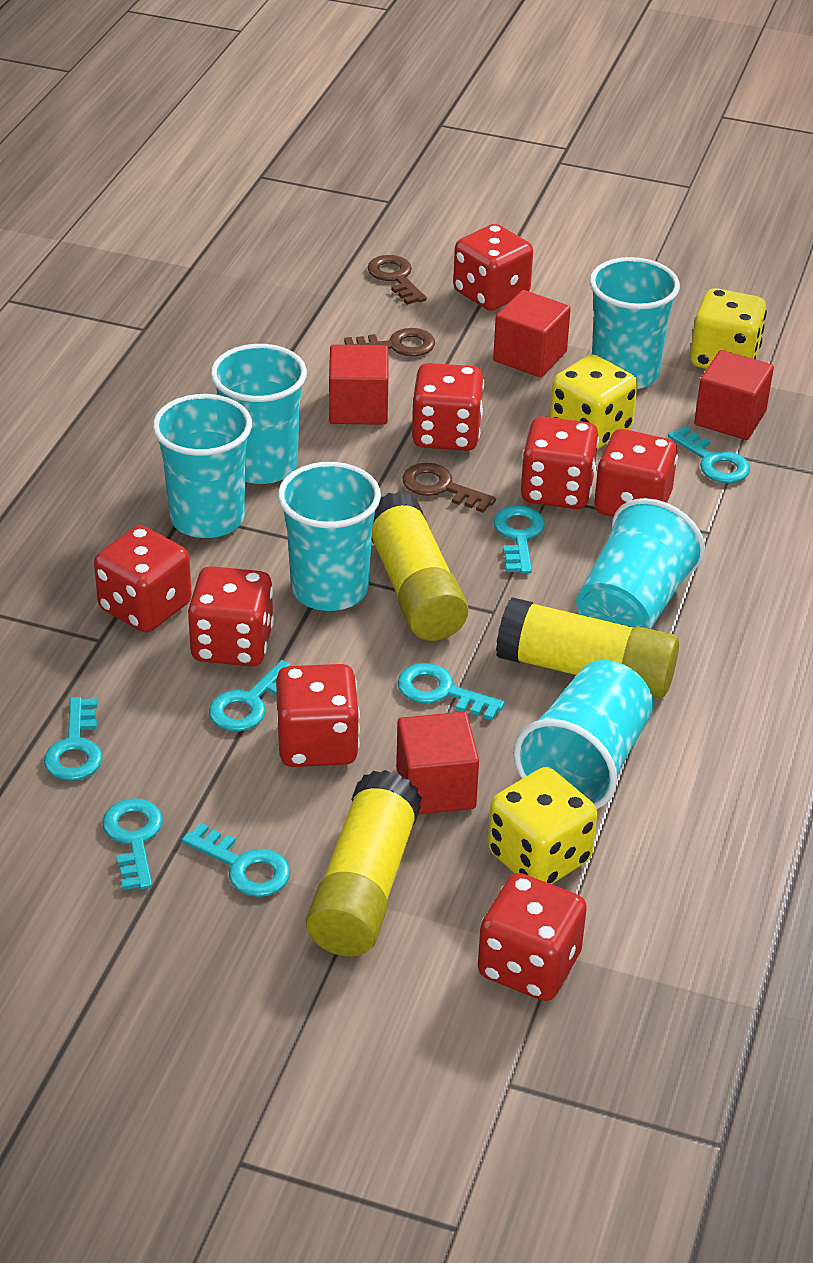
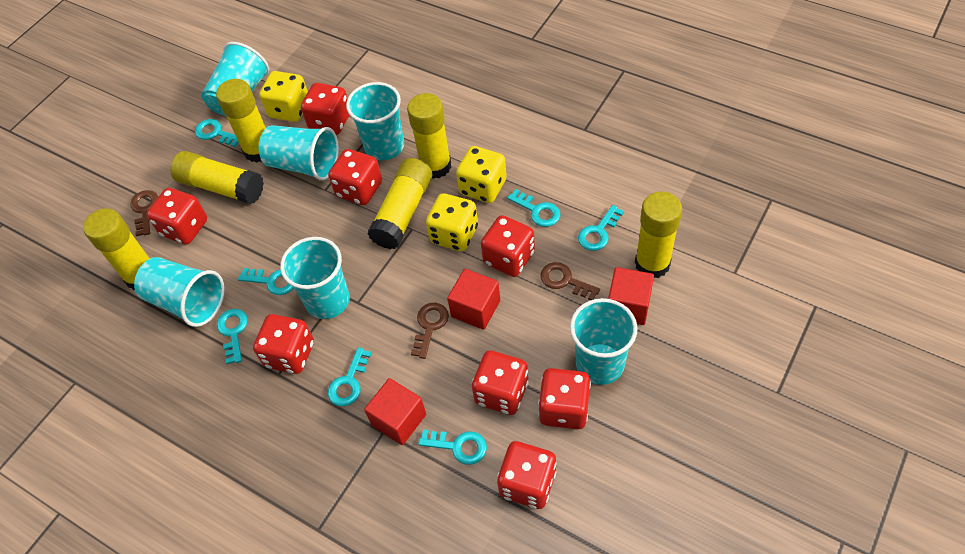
red cube: 4 -> 3
yellow glue stick: 3 -> 6

